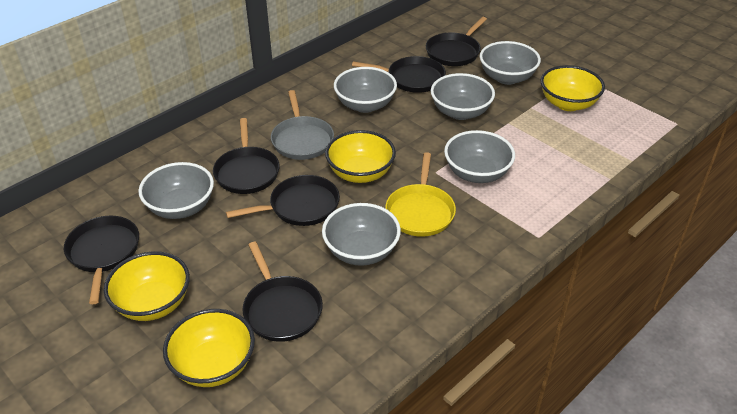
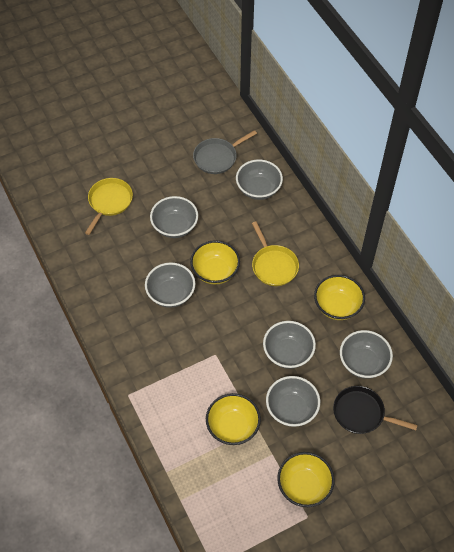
black pan: 6 -> 1
yellow pan: 1 -> 2

